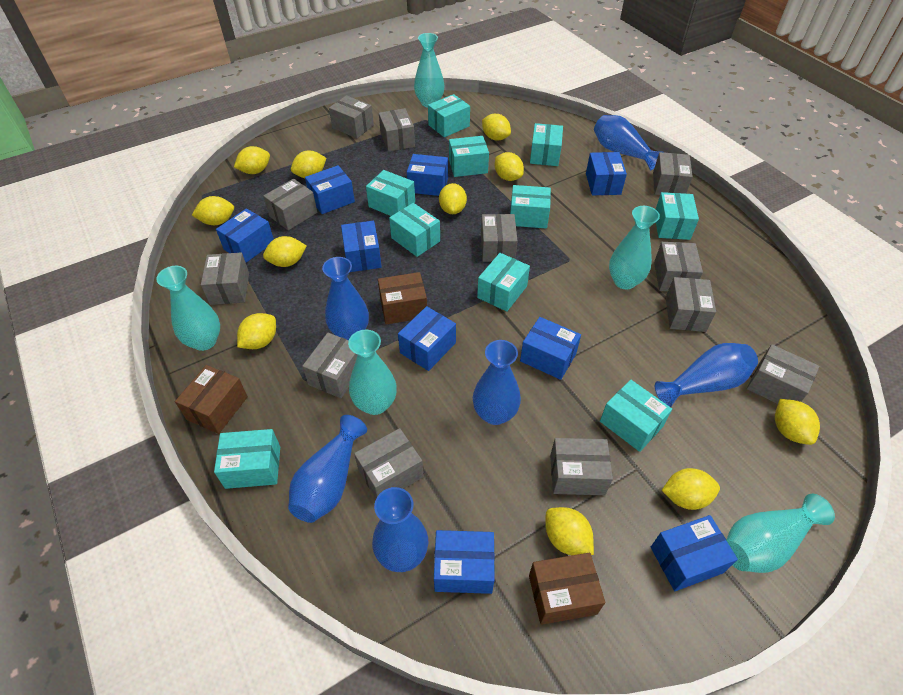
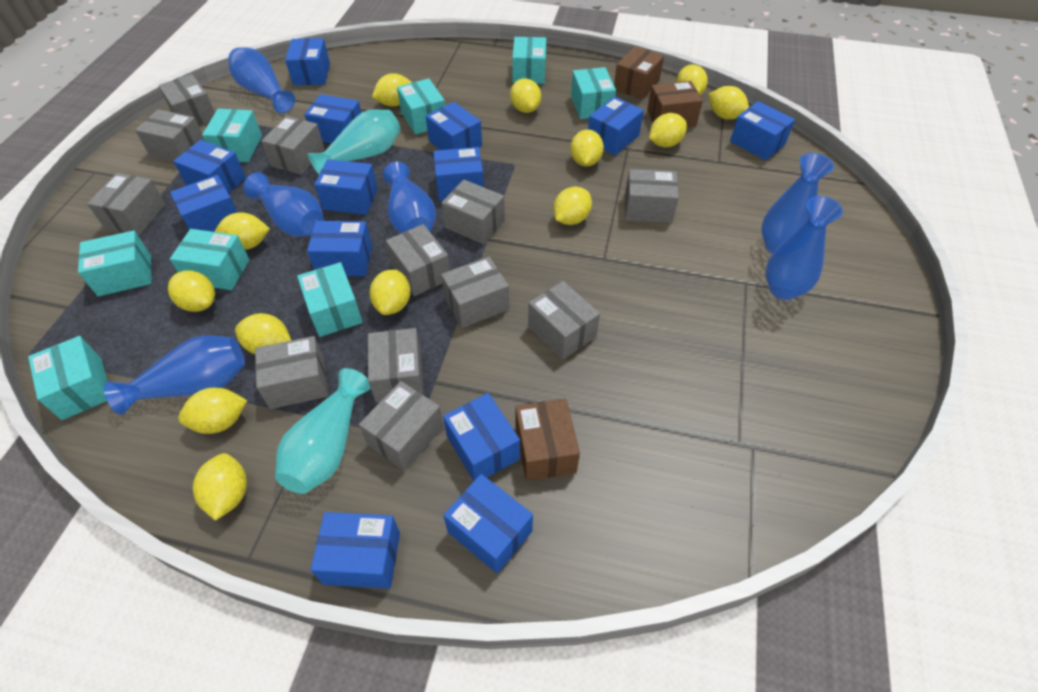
blue box: 9 -> 13
turquoise box: 10 -> 8
turquoise vase: 5 -> 2
yellow lemon: 11 -> 13

